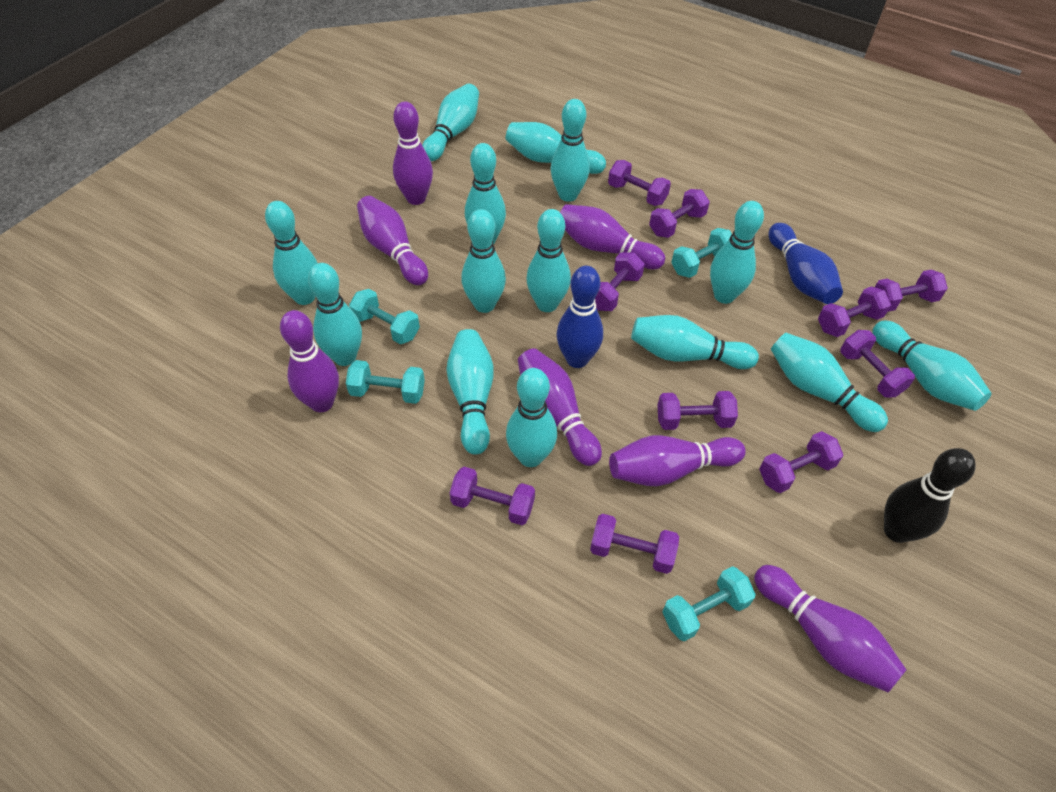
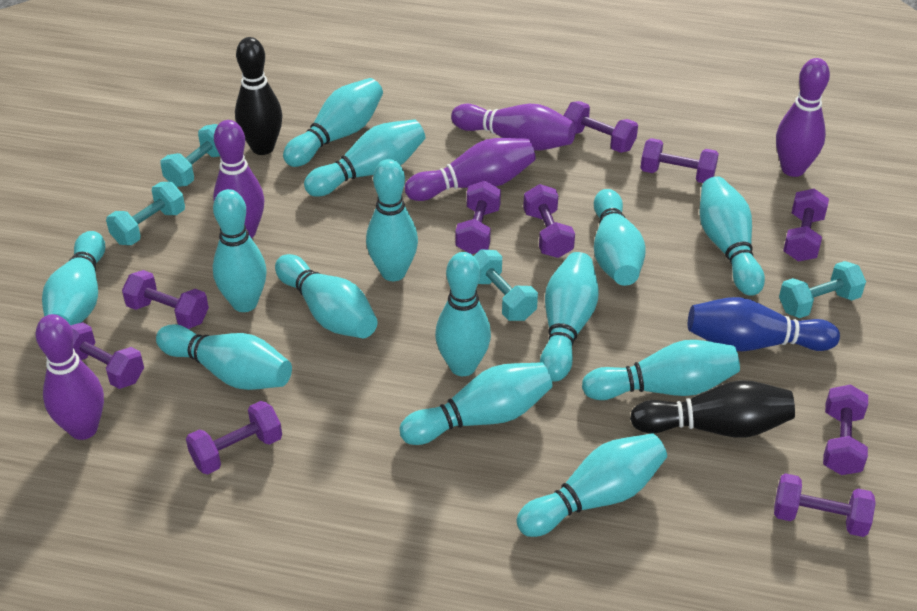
black bowling pin: 1 -> 2
blue bowling pin: 2 -> 1
purple bowling pin: 7 -> 5

